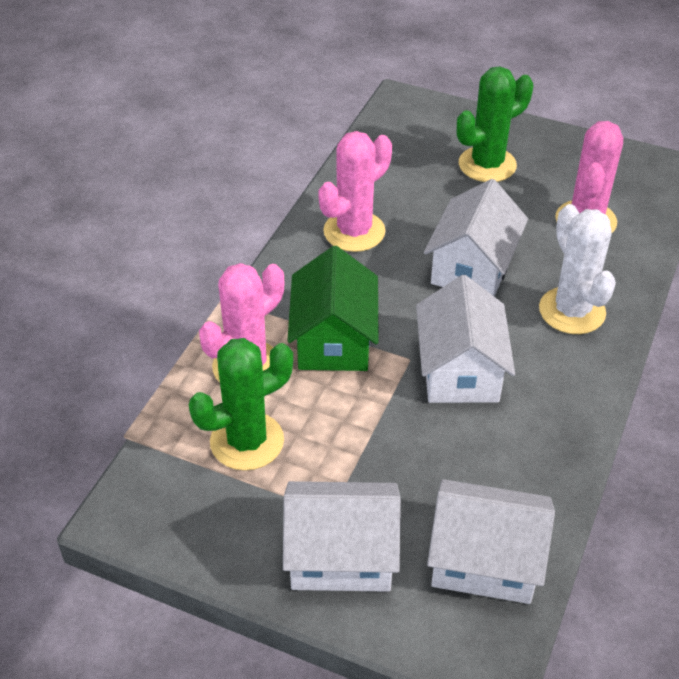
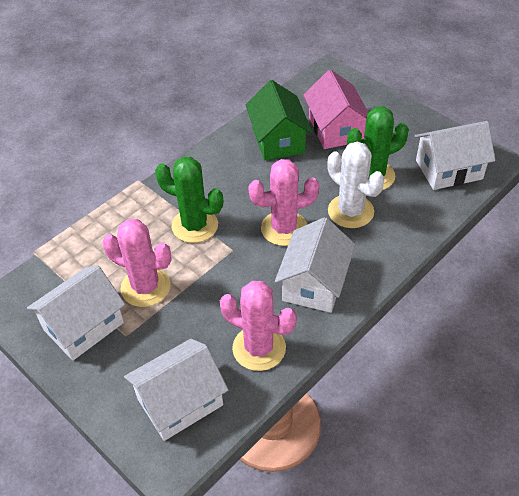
pink house: 0 -> 1

